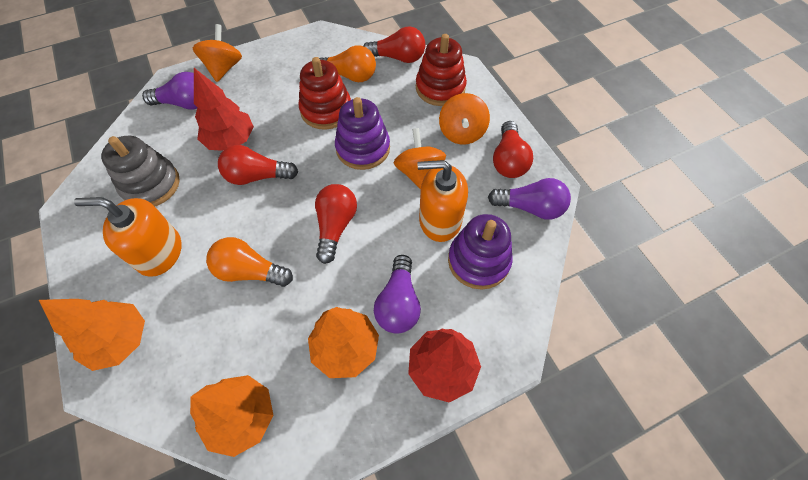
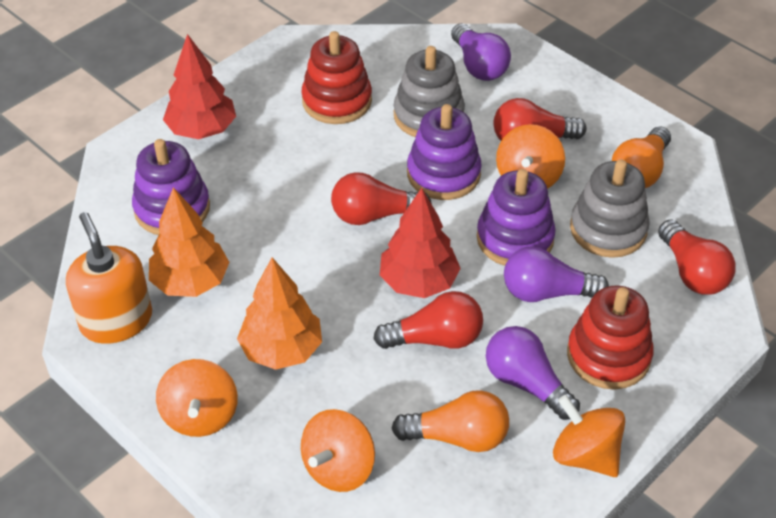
grey stacking toy: 1 -> 2
orange soap dispenser: 2 -> 1
orange spinning top: 3 -> 4
orange tree: 3 -> 2
purple stacking toy: 2 -> 3

